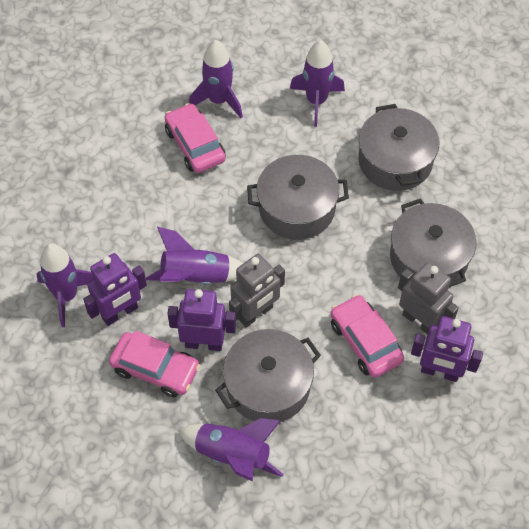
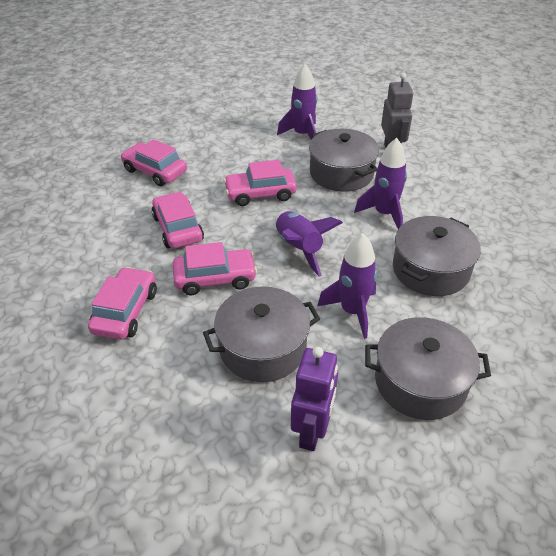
grey robot: 2 -> 1
pink car: 3 -> 5
purple robot: 3 -> 1
purple rocket: 5 -> 4

